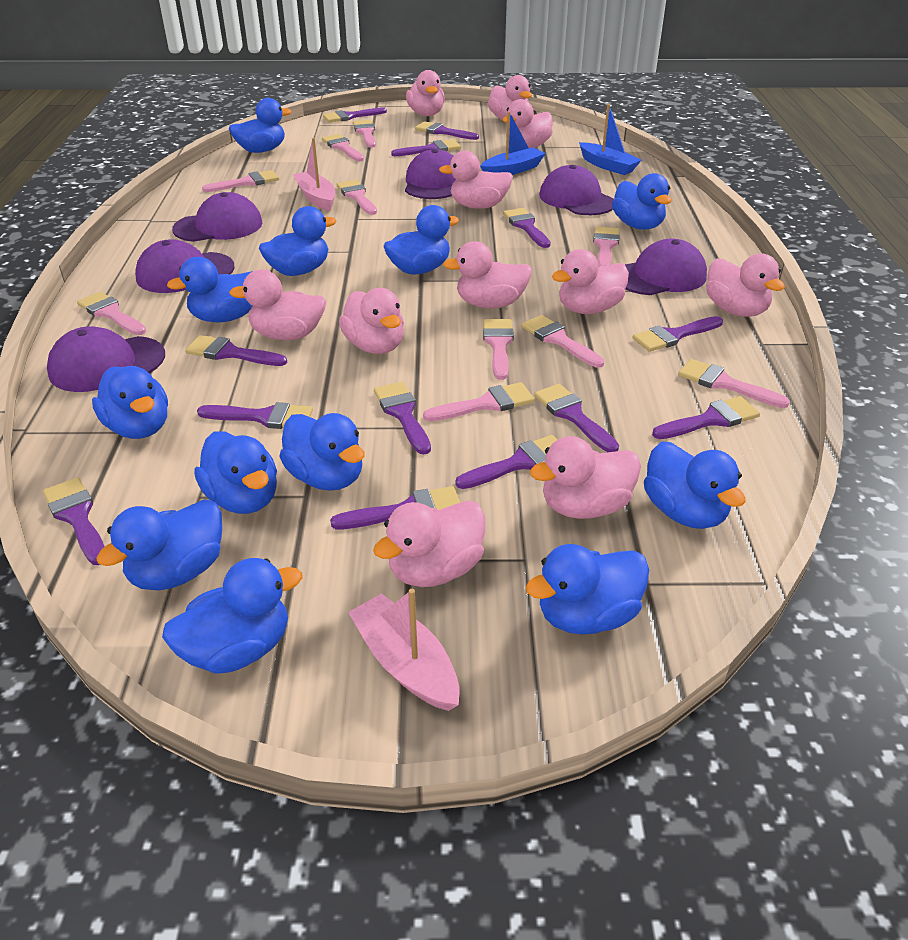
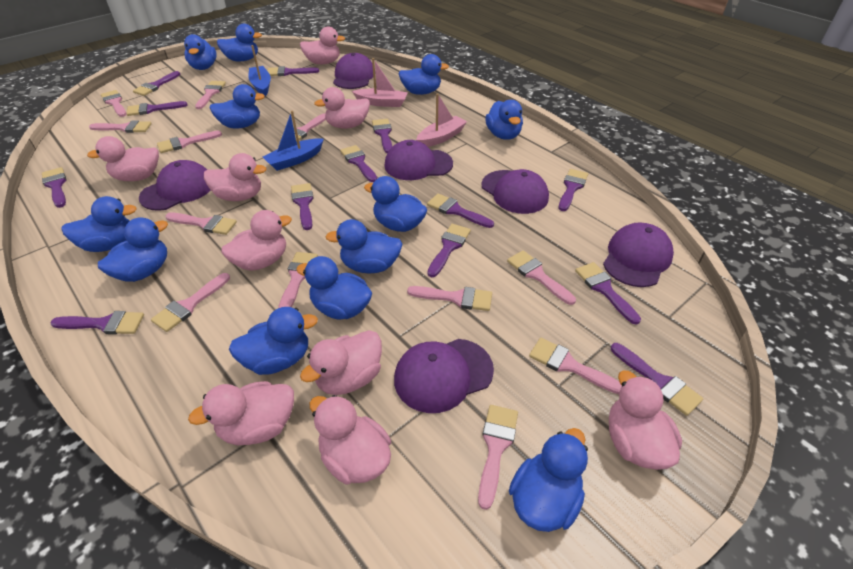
pink brush: 10 -> 12
pink duck: 11 -> 9

